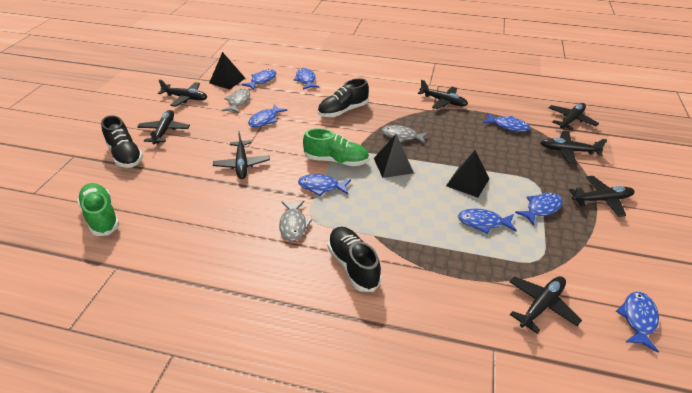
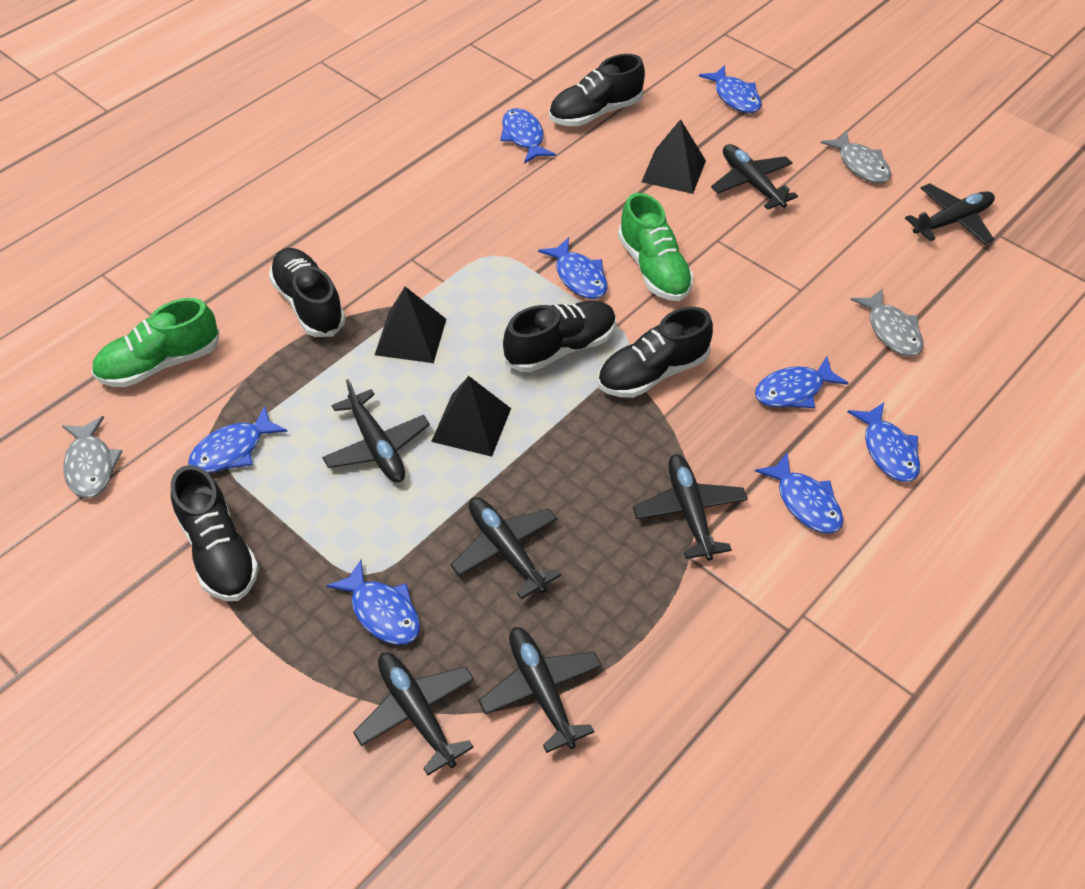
black plane: 8 -> 7
black shoe: 3 -> 5

